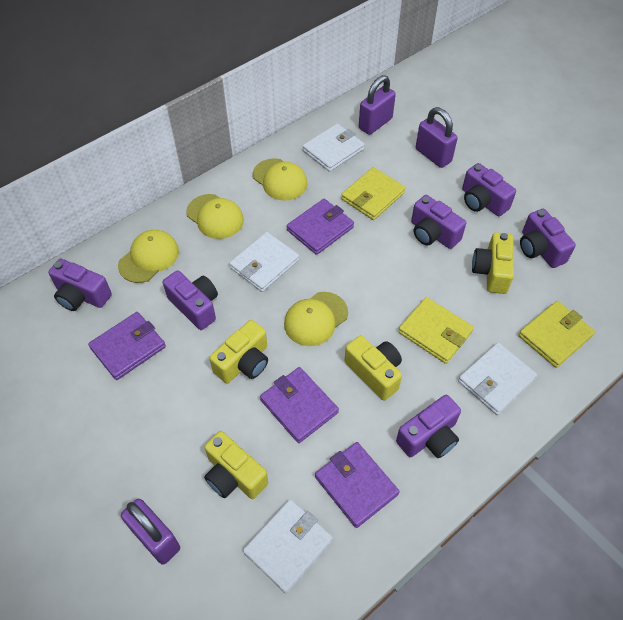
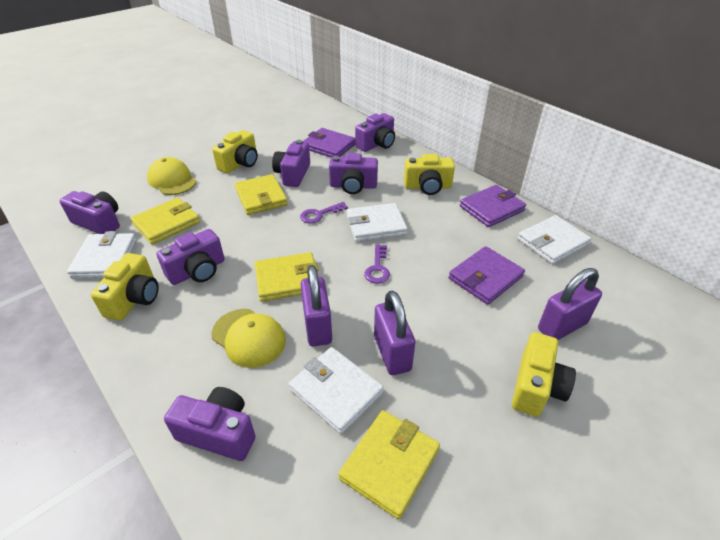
purple key: 0 -> 2
purple wallet: 4 -> 3
yellow cap: 4 -> 2
yellow wallet: 3 -> 4

